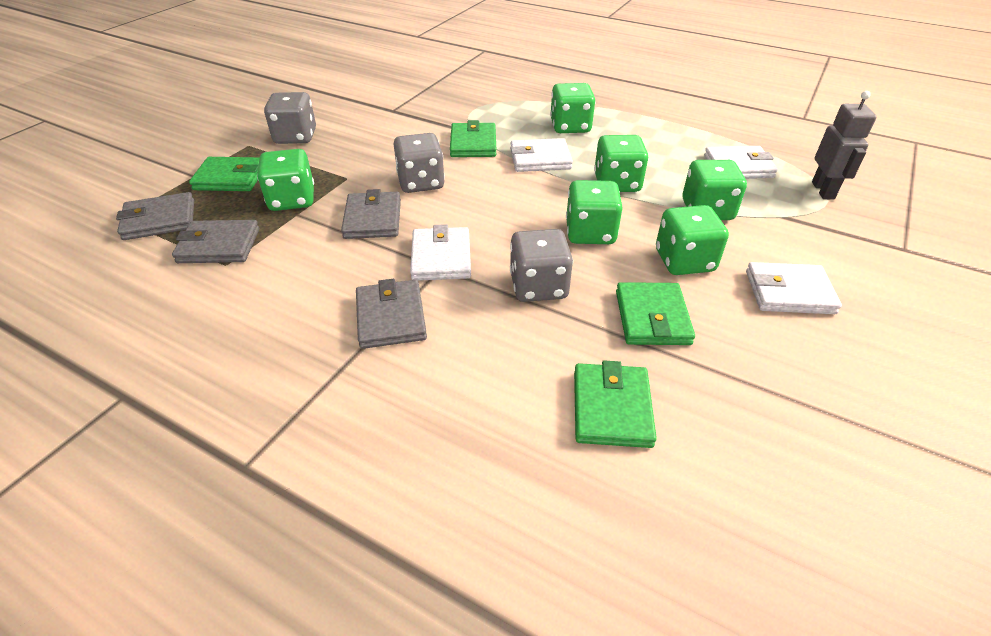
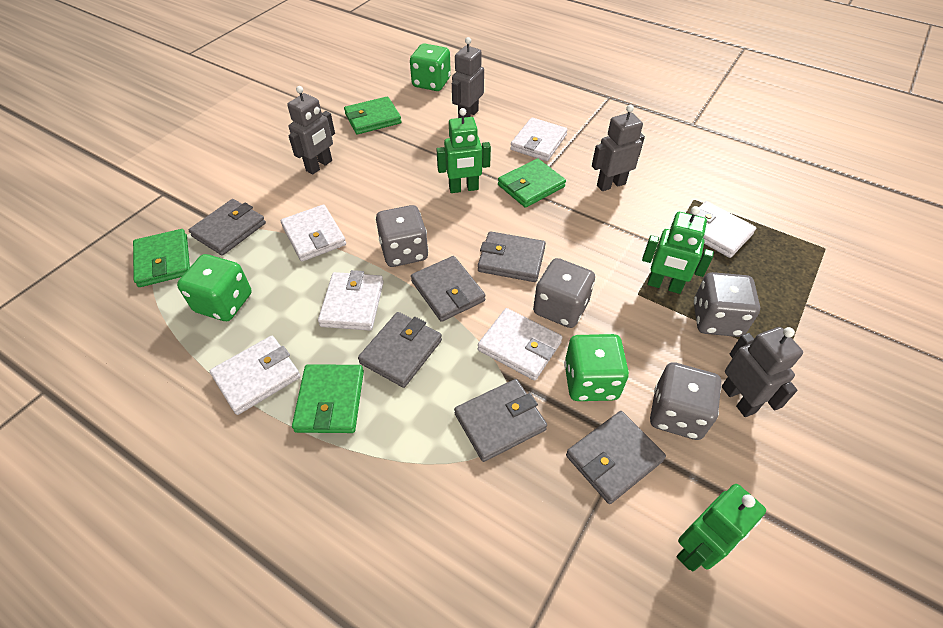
green dice: 6 -> 3
green robot: 0 -> 3
grey dice: 3 -> 4
grey robot: 1 -> 4
grey wallet: 4 -> 6
white wallet: 4 -> 6

